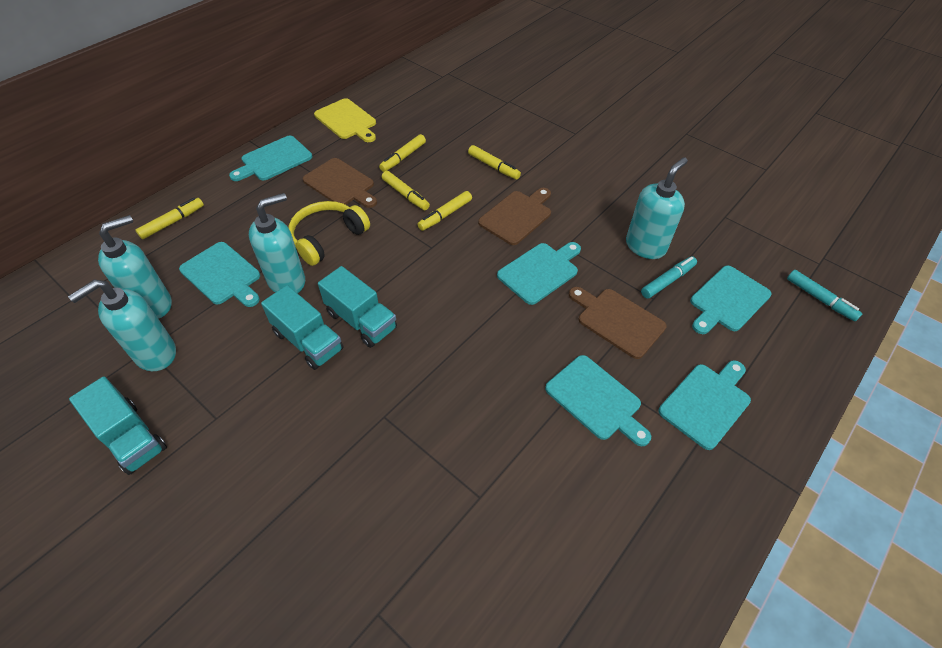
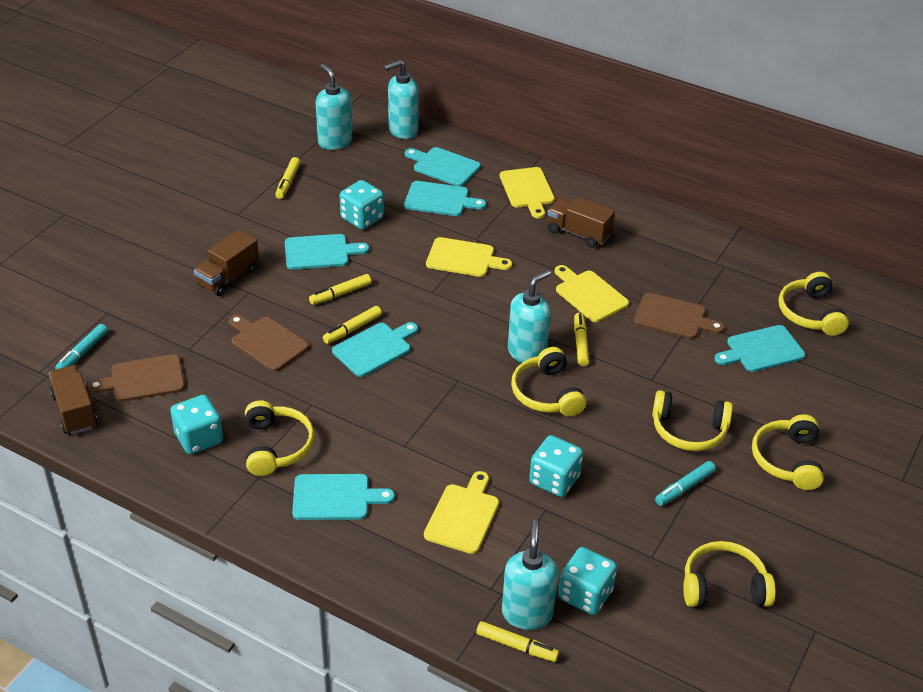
brown truck: 0 -> 3
turquoise dice: 0 -> 4
turquoise truck: 3 -> 0
yellow cutting board: 1 -> 4
yellow headphones: 1 -> 6

